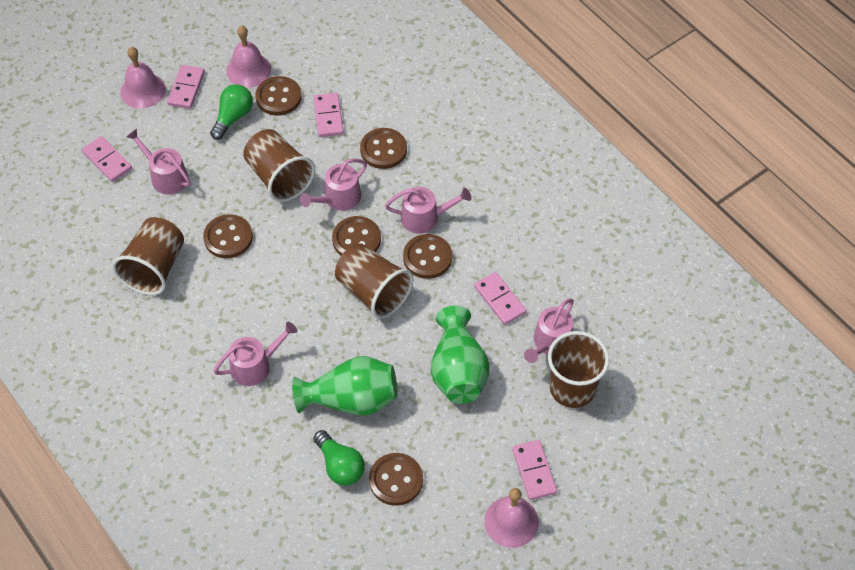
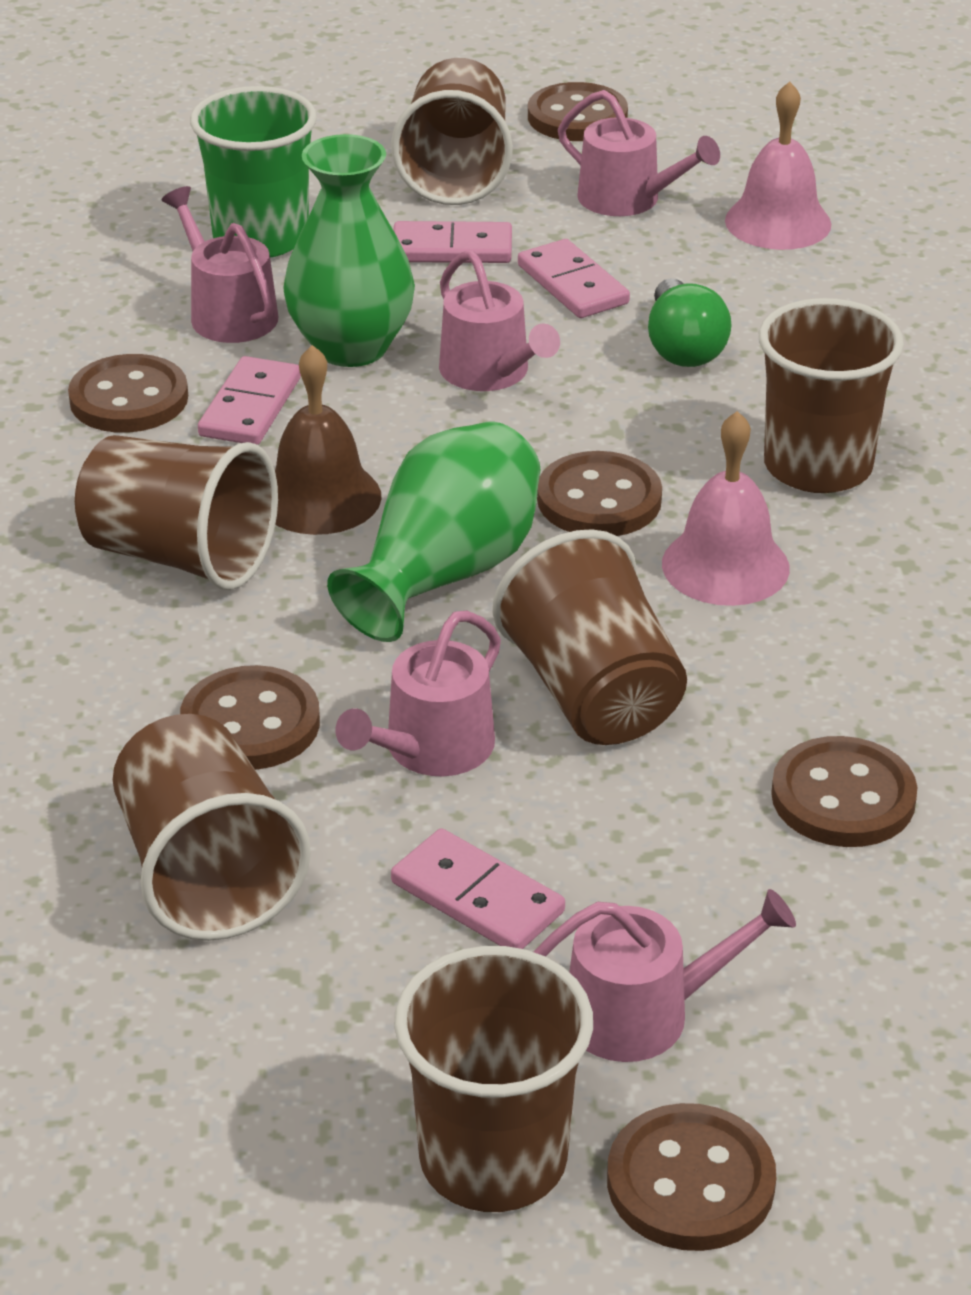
brown bell: 0 -> 1
brown cup: 4 -> 6
green cup: 0 -> 1
green light bulb: 2 -> 1
pink bell: 3 -> 2
pink domino: 5 -> 4

